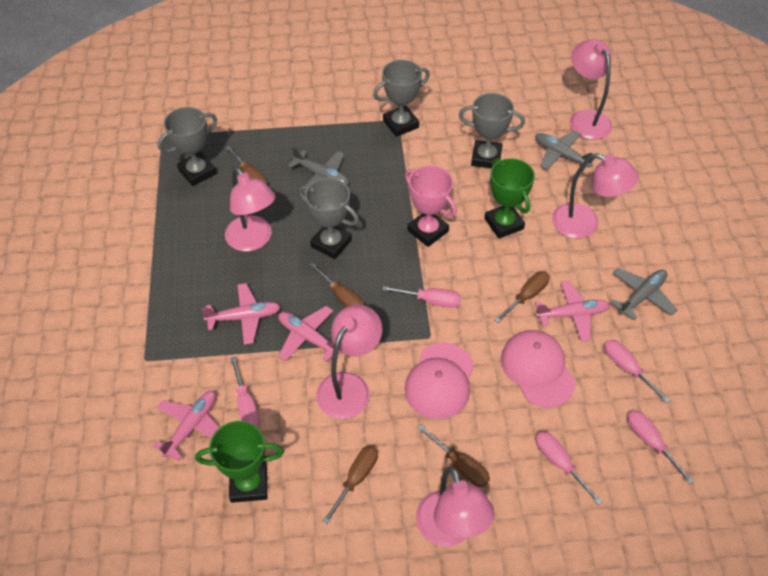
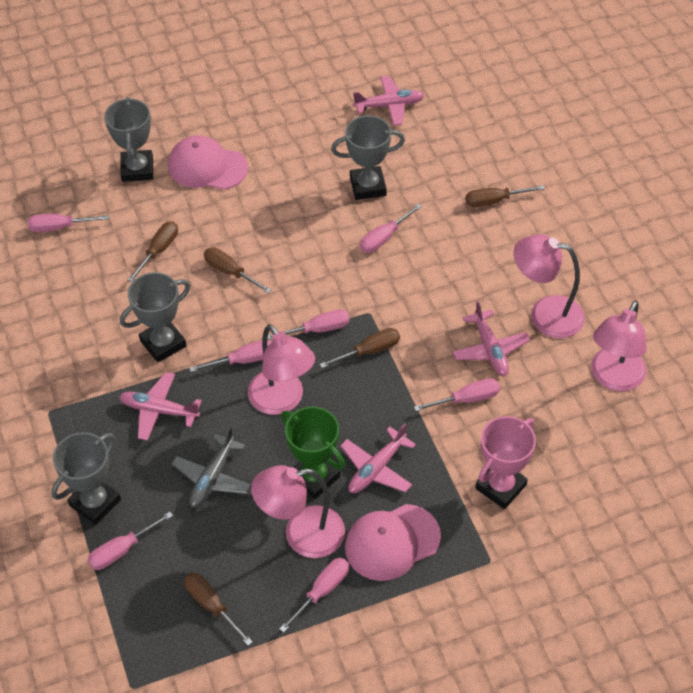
green trophy: 2 -> 1
grey plane: 3 -> 1
pink lamp: 5 -> 4
pink screwdriver: 5 -> 7

